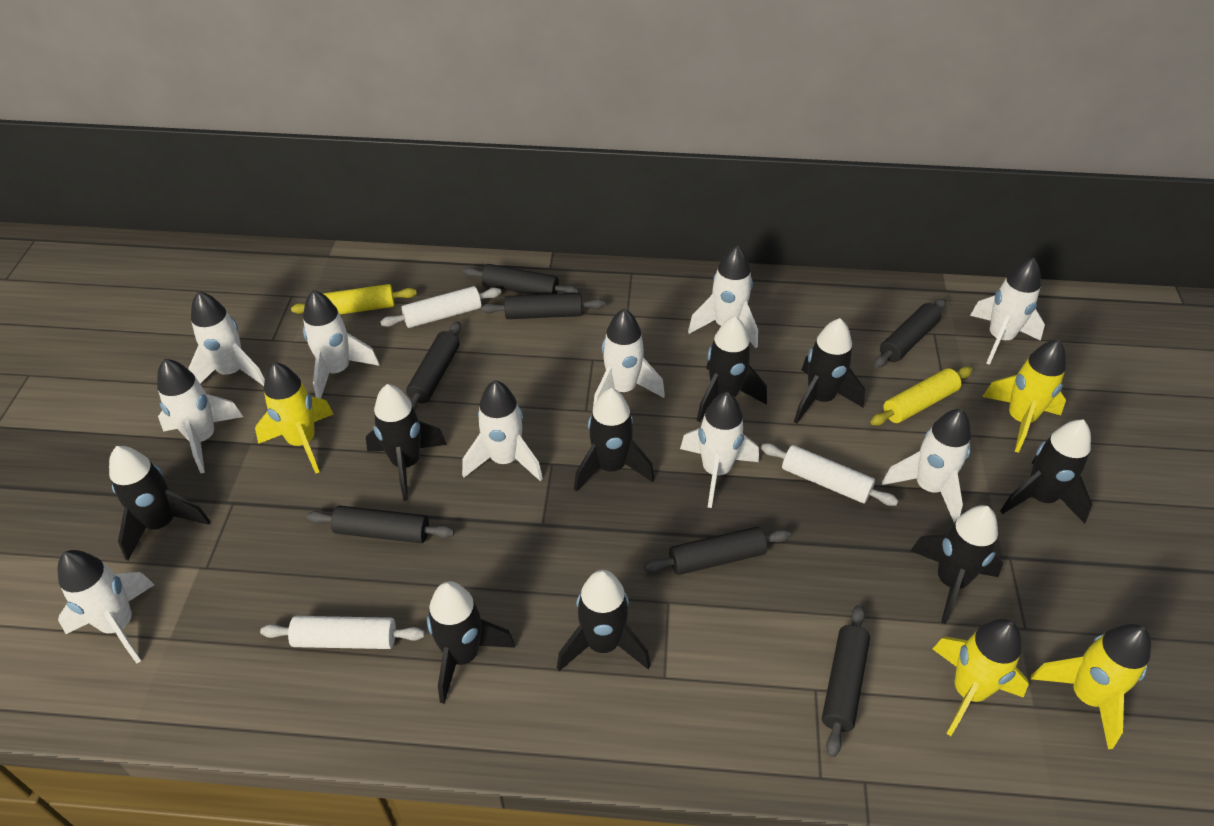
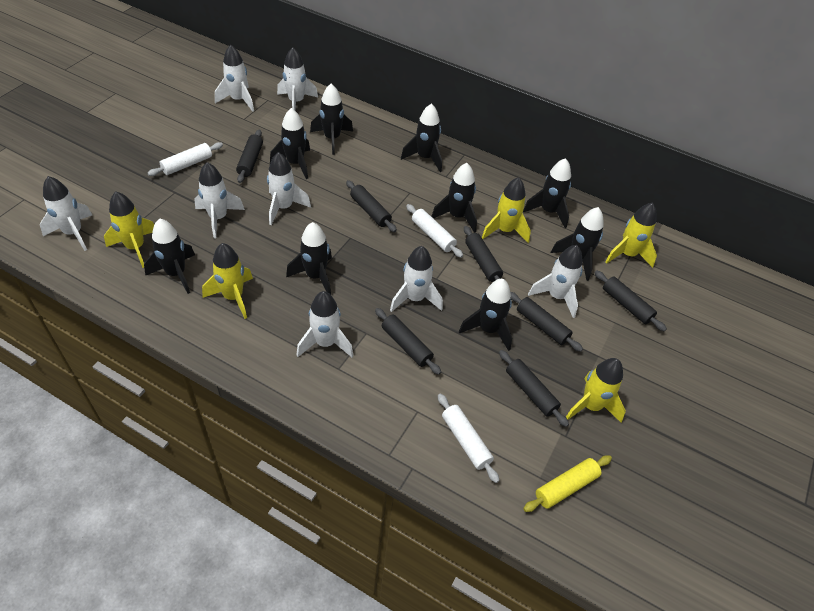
white rocket: 10 -> 8
yellow rocket: 4 -> 5
yellow rolling pin: 2 -> 1

